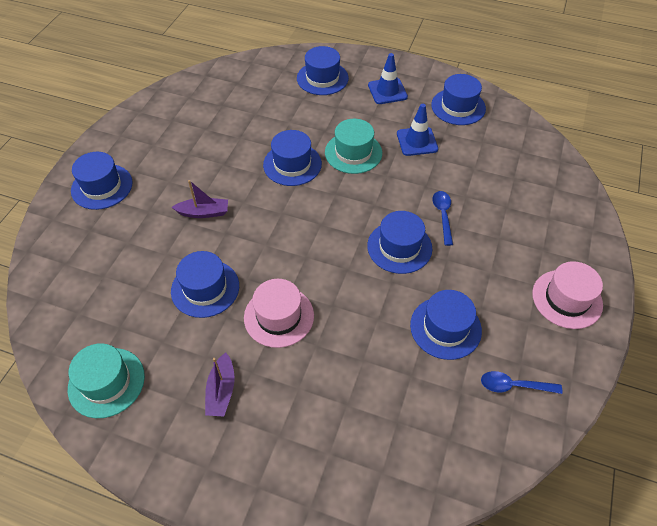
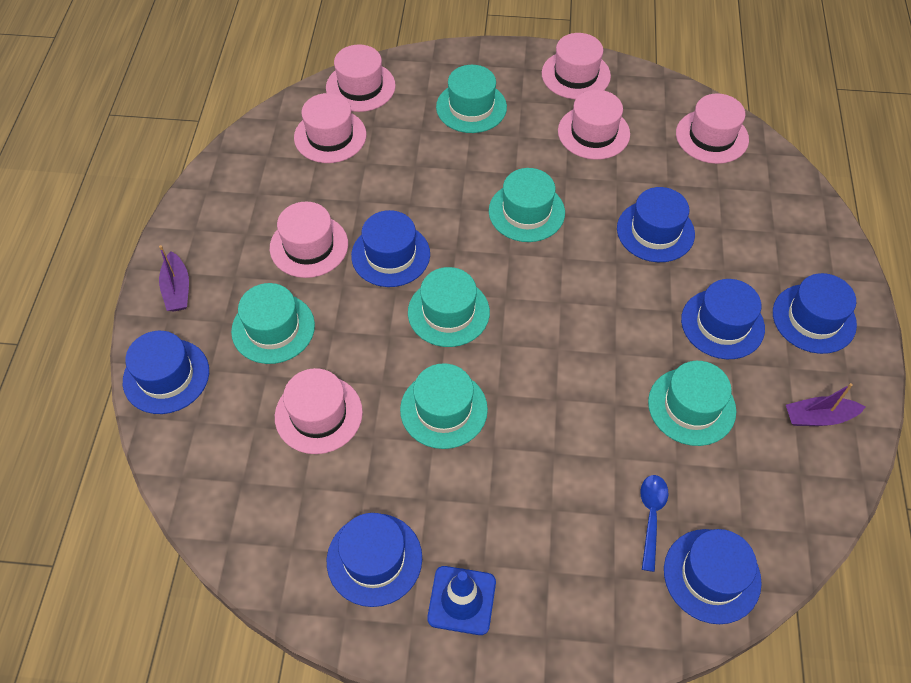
blue spoon: 2 -> 1
blue traffic cone: 2 -> 1
pink hat: 2 -> 7
turquoise hat: 2 -> 6

